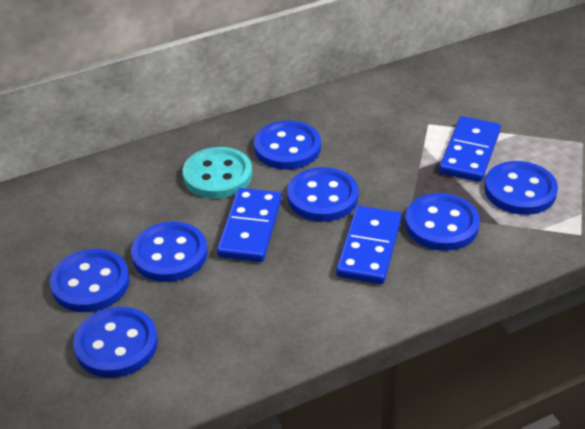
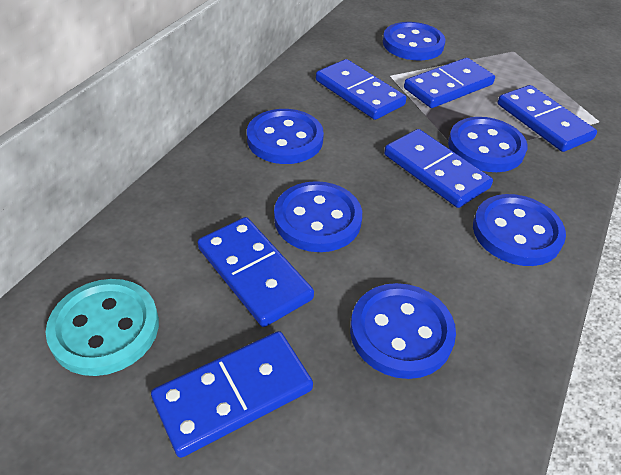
blue button: 7 -> 6
blue domino: 3 -> 6

